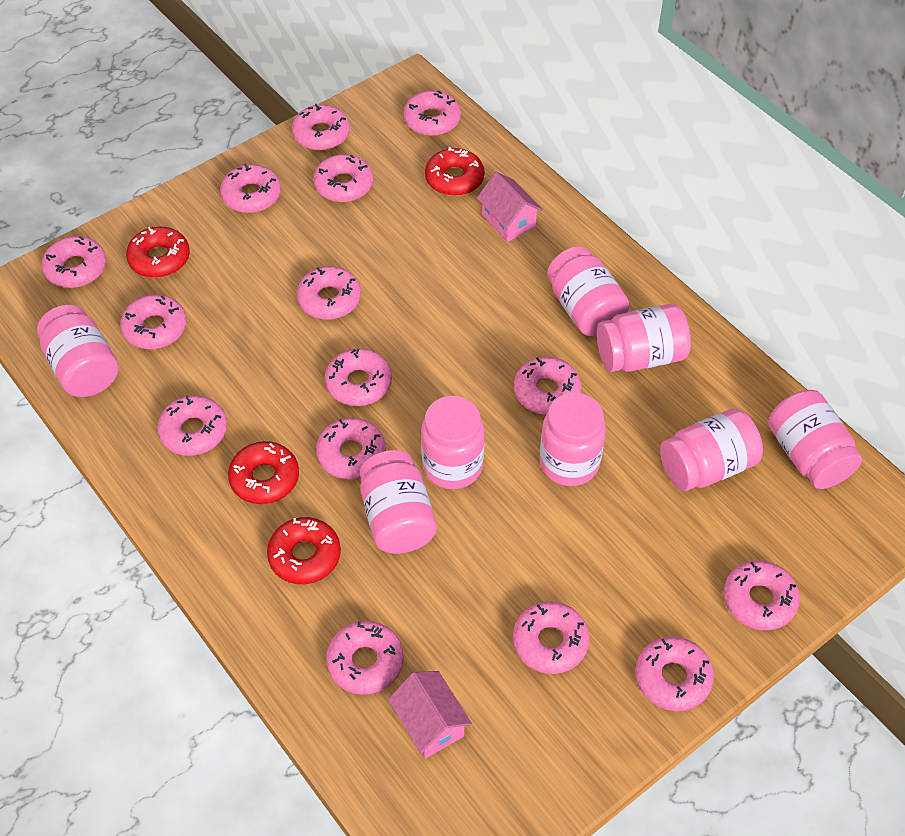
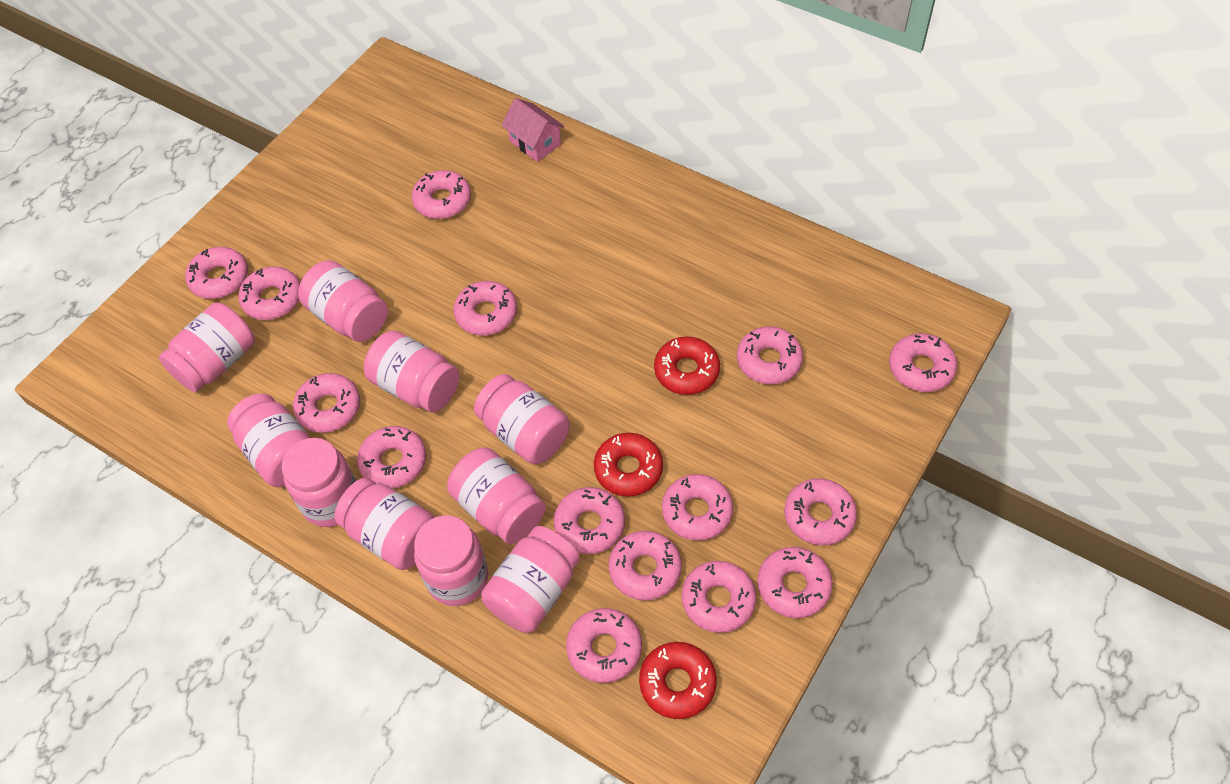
pink house: 2 -> 1
pink jar: 8 -> 10
red donut: 4 -> 3

